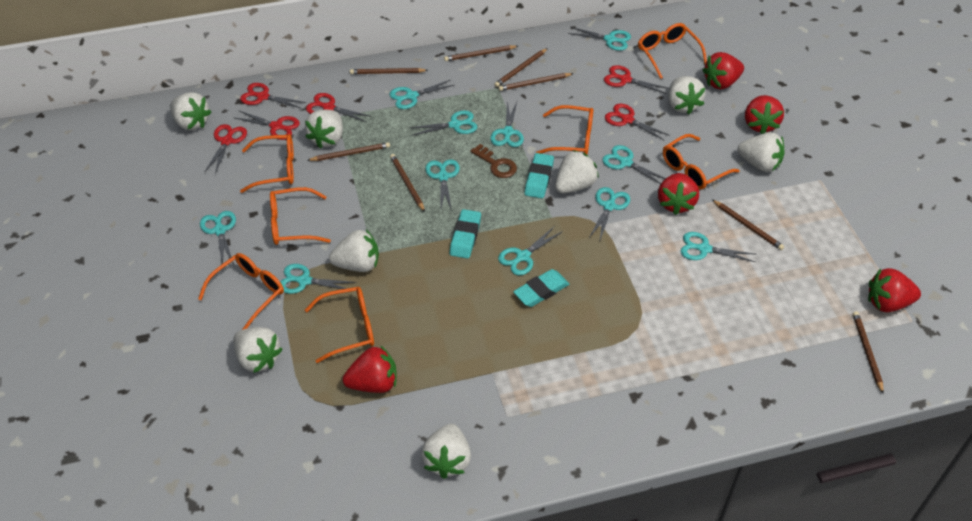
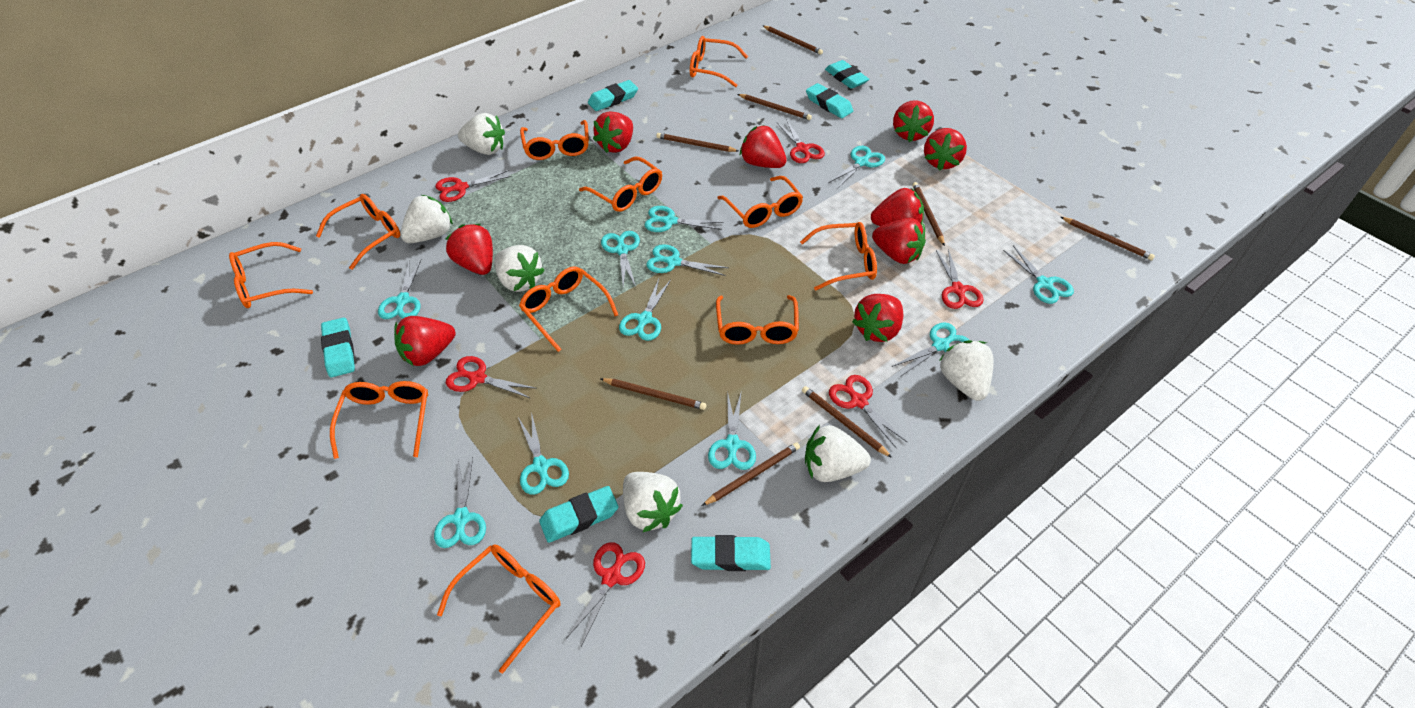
brown key: 1 -> 0
orange glasses: 7 -> 11
red strawberry: 5 -> 9
turquoise eraser: 3 -> 6
white strawberry: 8 -> 6

